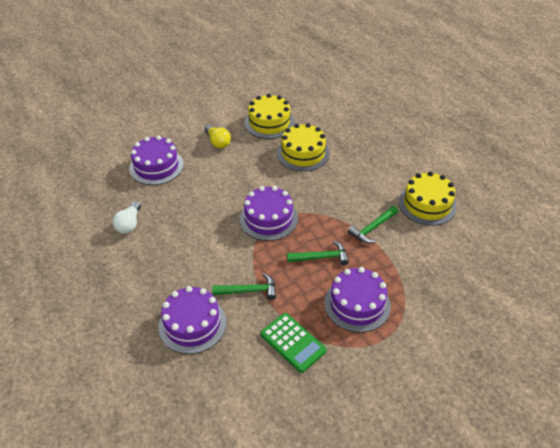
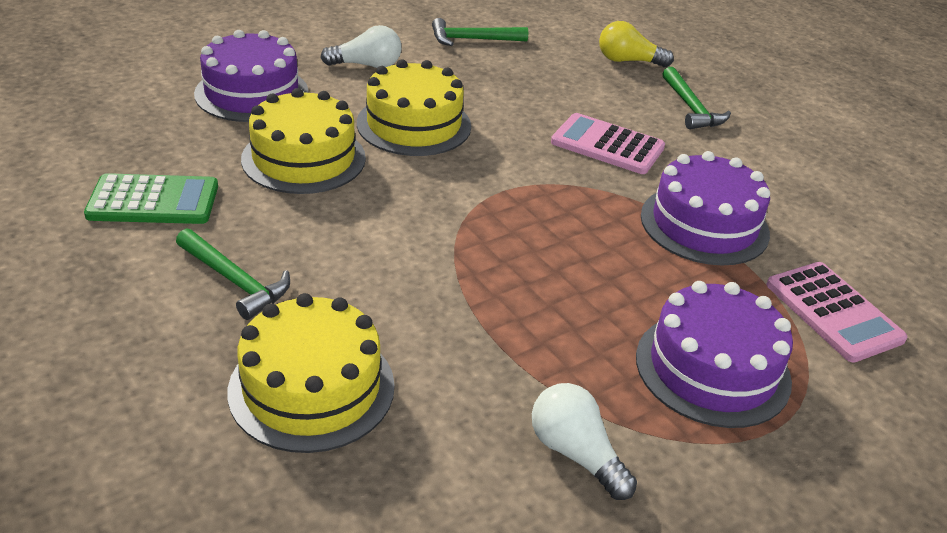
pink calculator: 0 -> 2
purple cake: 4 -> 3
white light bulb: 1 -> 2

